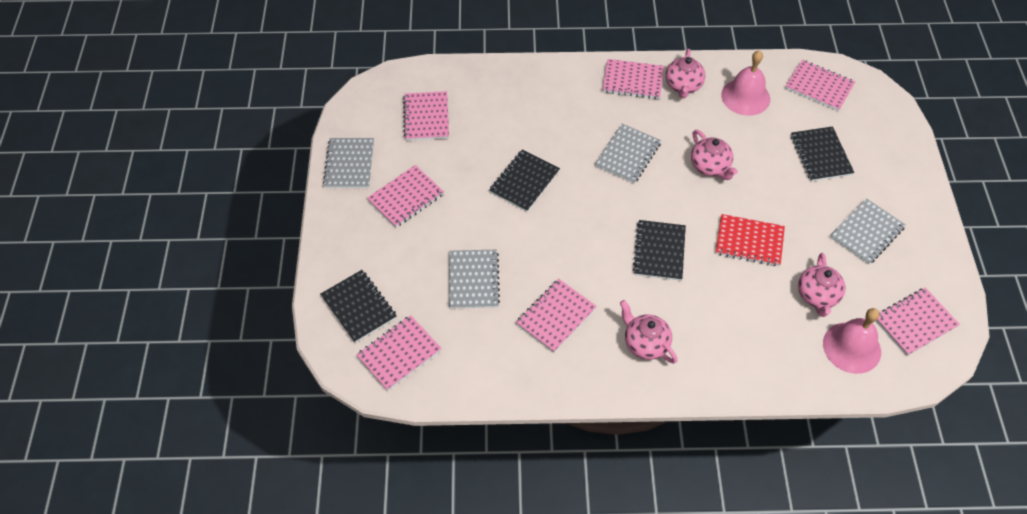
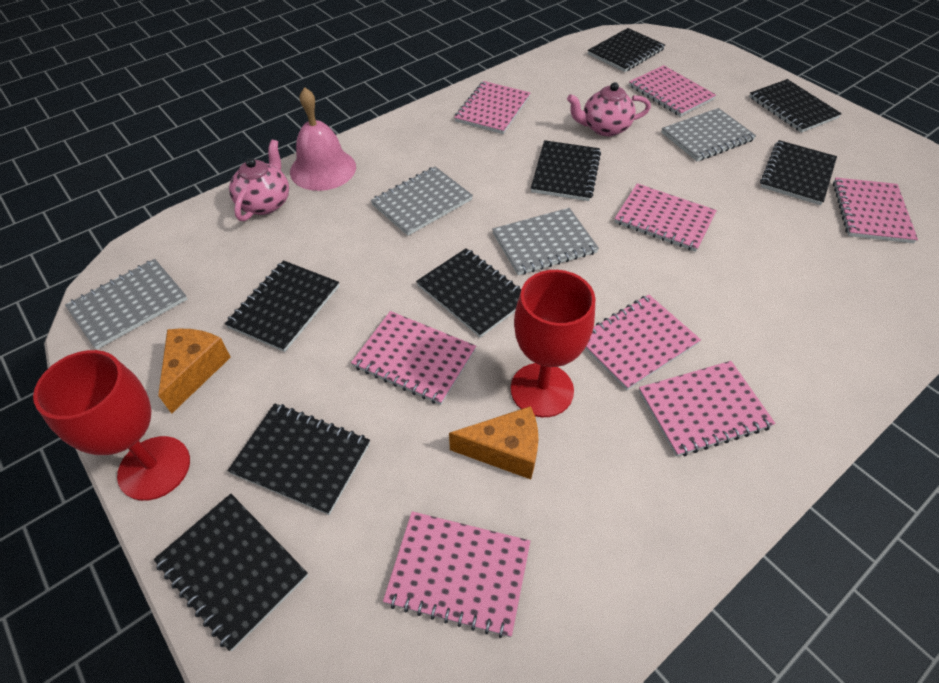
black notebook: 4 -> 8
orange cheese: 0 -> 2
pink bell: 2 -> 1
pink notebook: 7 -> 8
pink teapot: 4 -> 2
red goblet: 0 -> 2
red notebook: 1 -> 0

